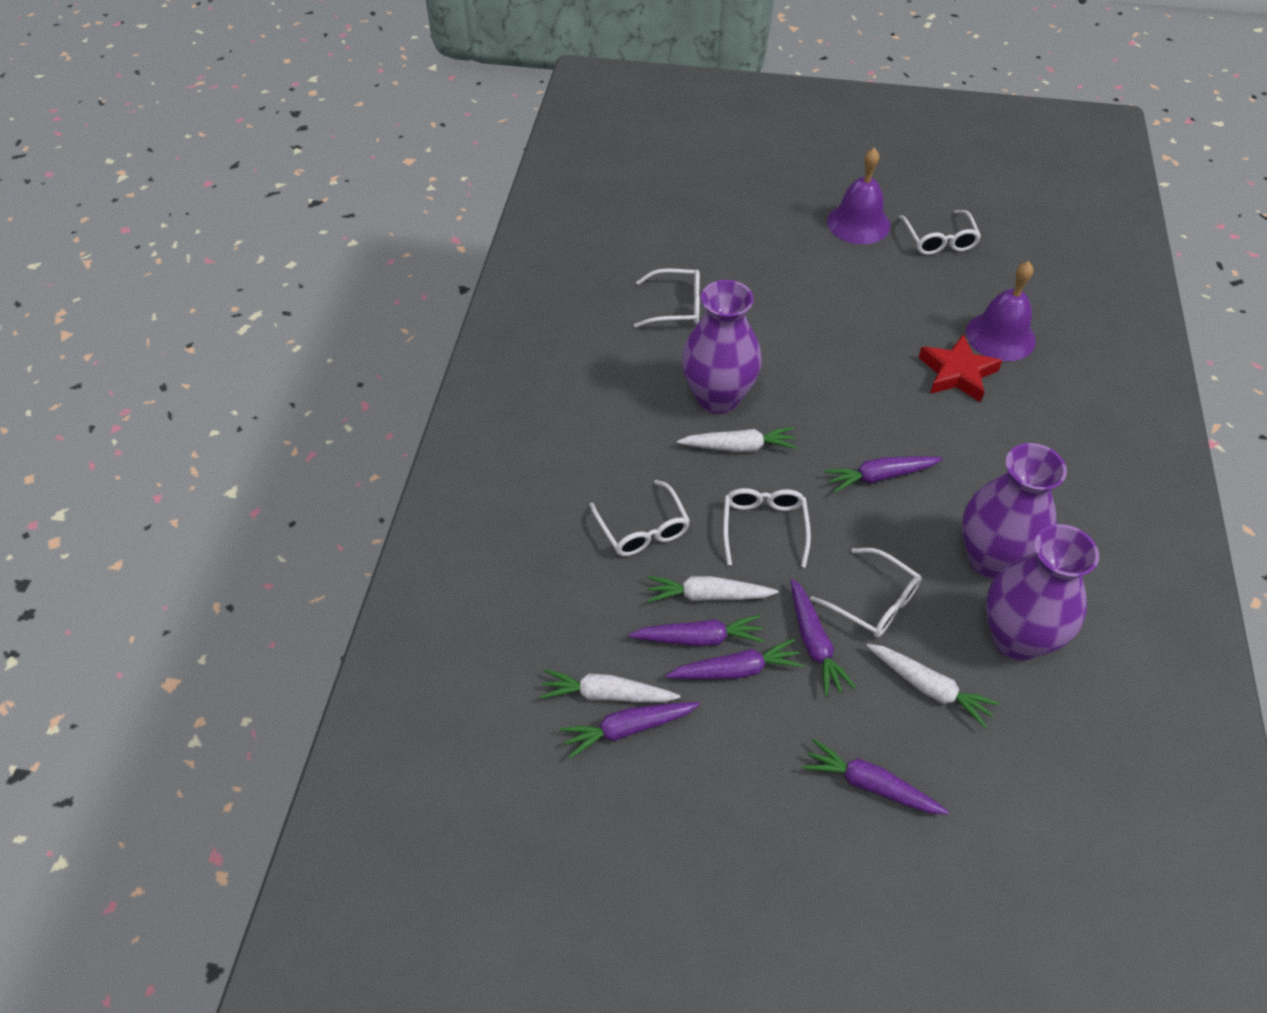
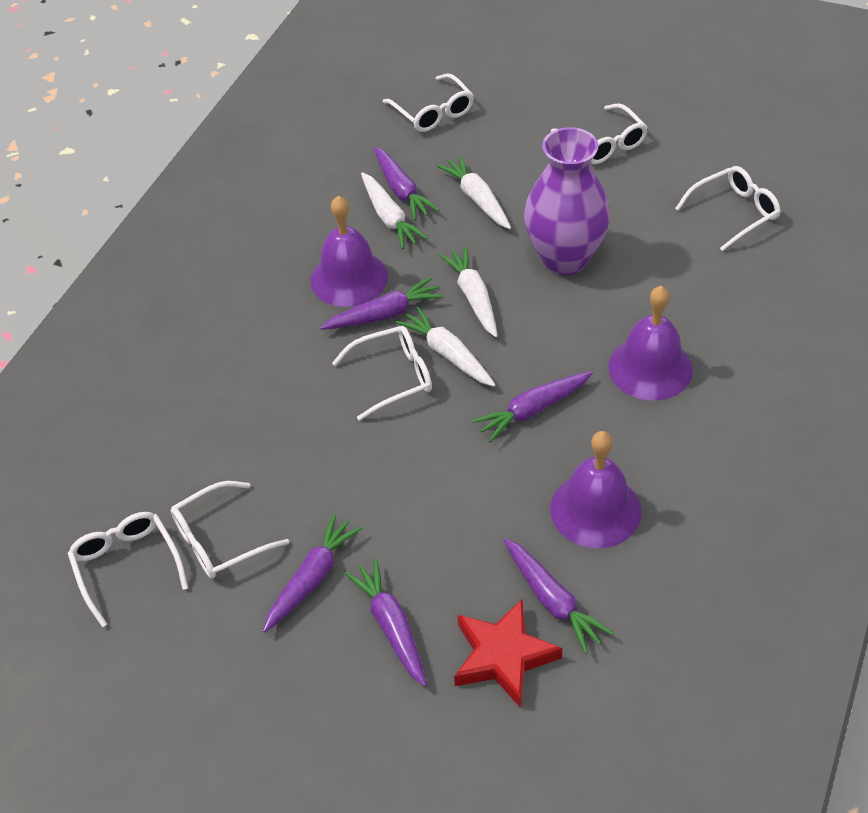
purple bell: 2 -> 3
purple vase: 3 -> 1
white glasses: 5 -> 6

